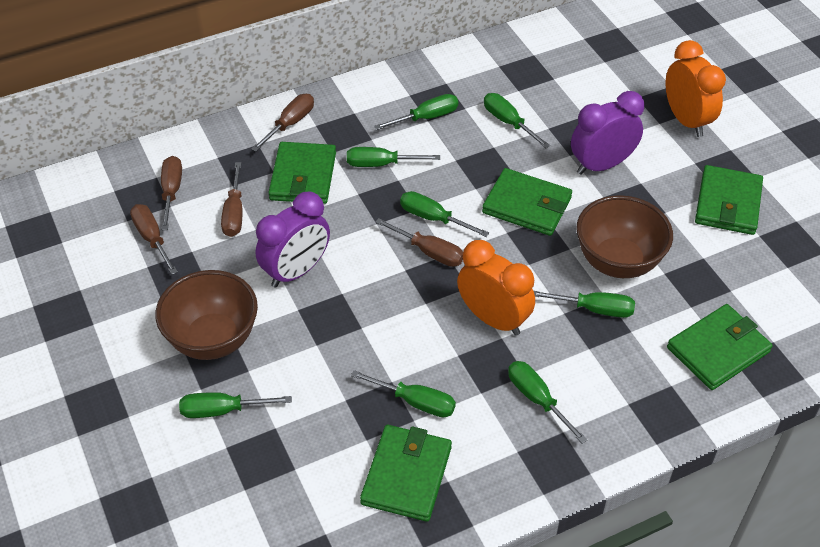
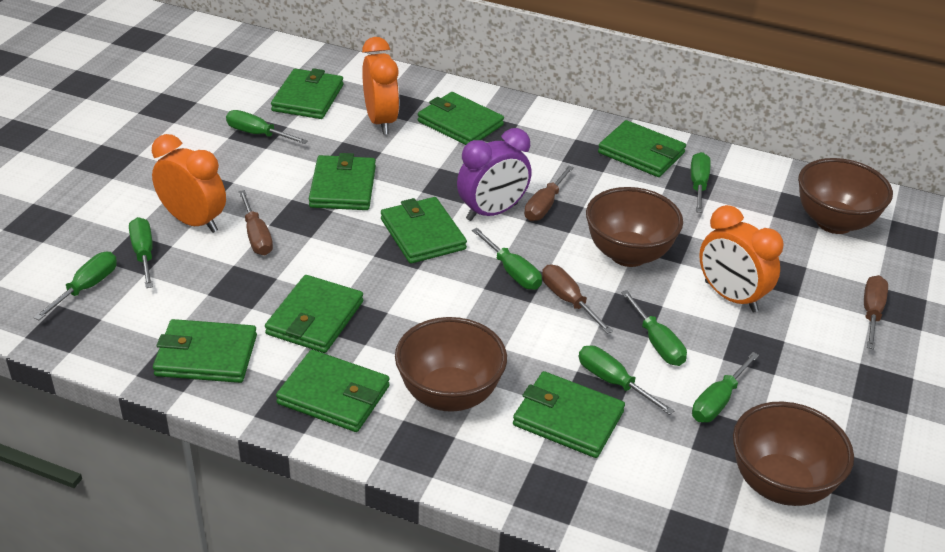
brown bowl: 2 -> 4
brown screwdriver: 5 -> 4
green wallet: 5 -> 9
orange clock: 2 -> 3
purple clock: 2 -> 1

